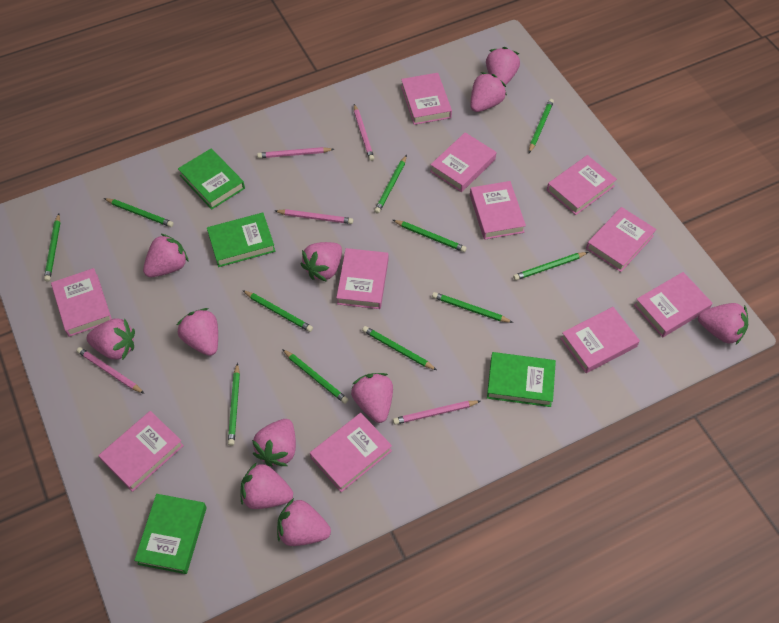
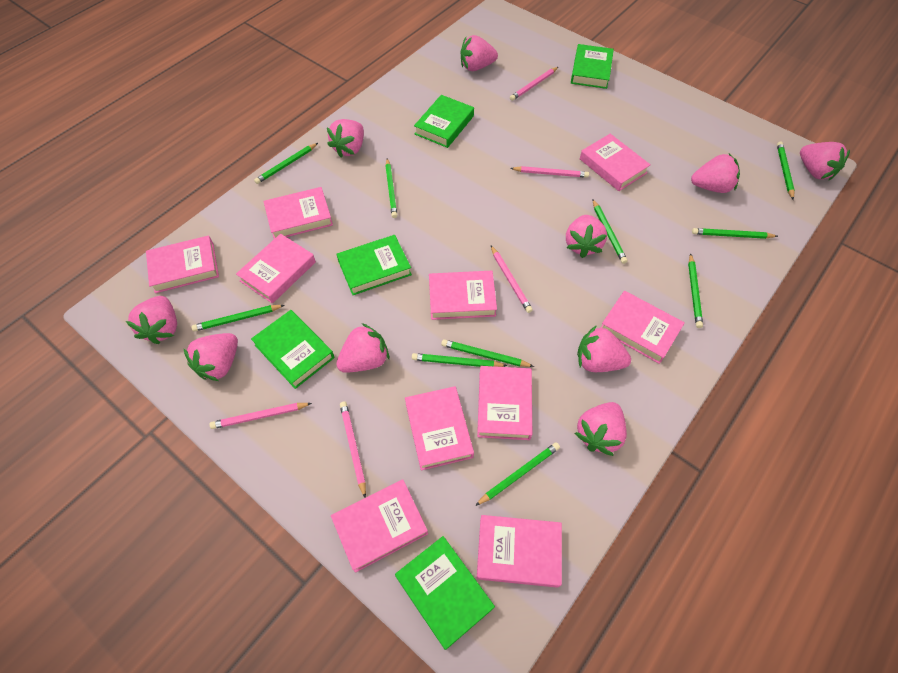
green book: 4 -> 5
green pencil: 11 -> 10
pink book: 11 -> 10
pink strawberry: 11 -> 10

